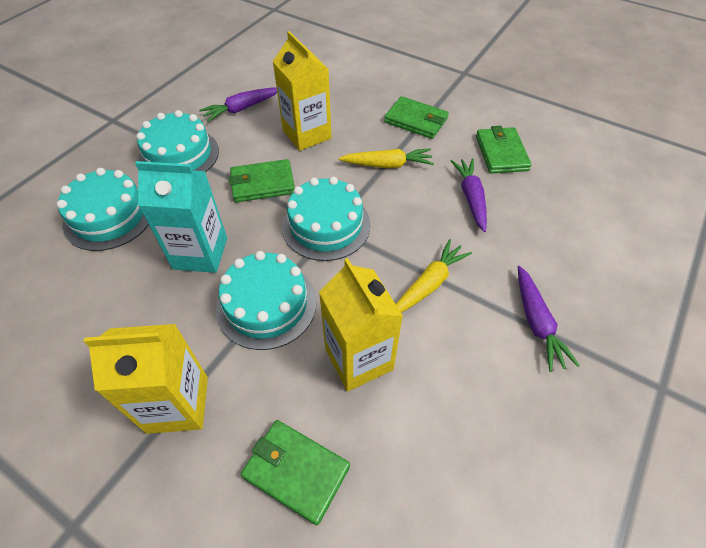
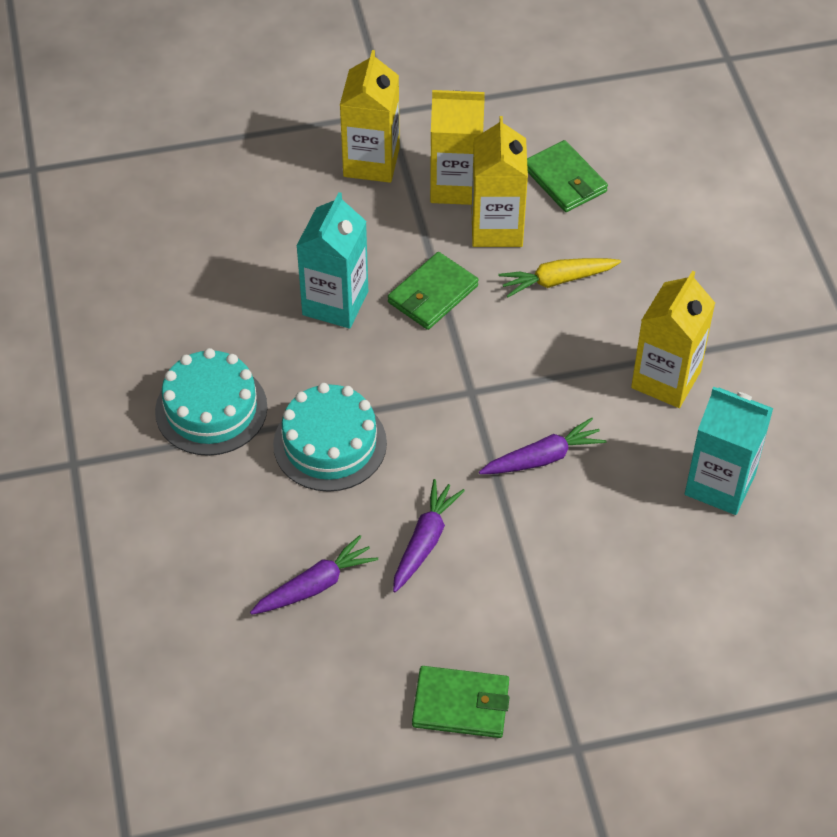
green wallet: 4 -> 3
turquoise cake: 4 -> 2
turquoise carton: 1 -> 2
yellow carrot: 2 -> 1
yellow carton: 3 -> 4

